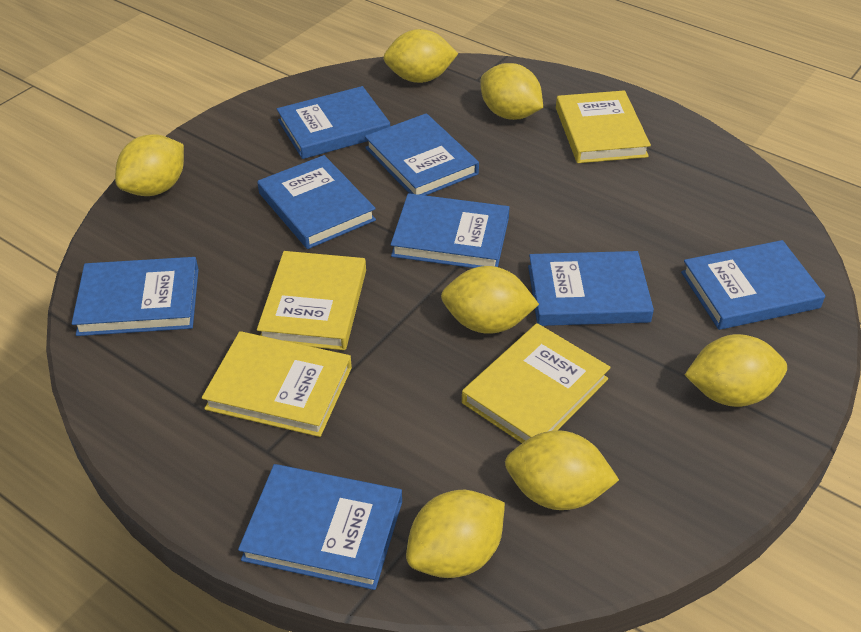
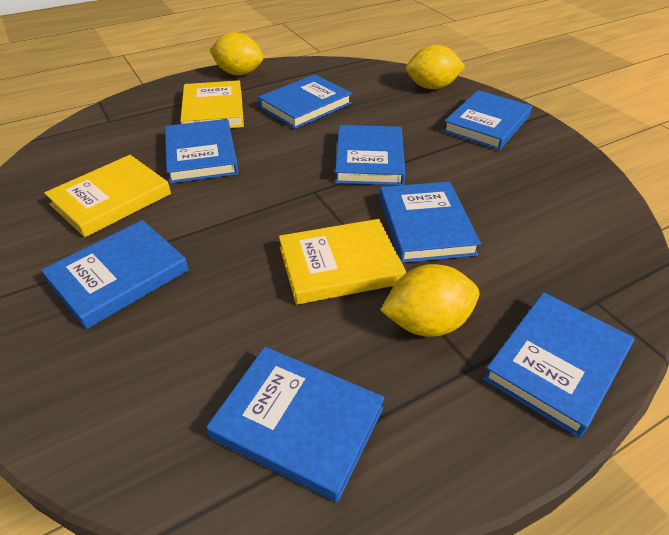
yellow book: 4 -> 3
yellow lemon: 7 -> 3

